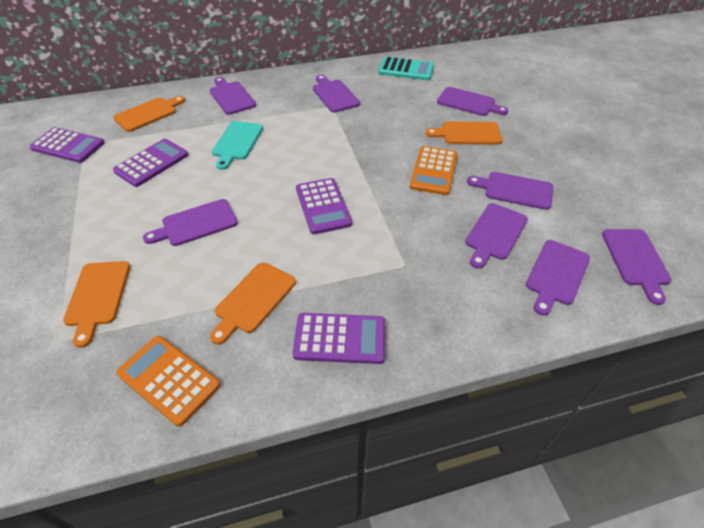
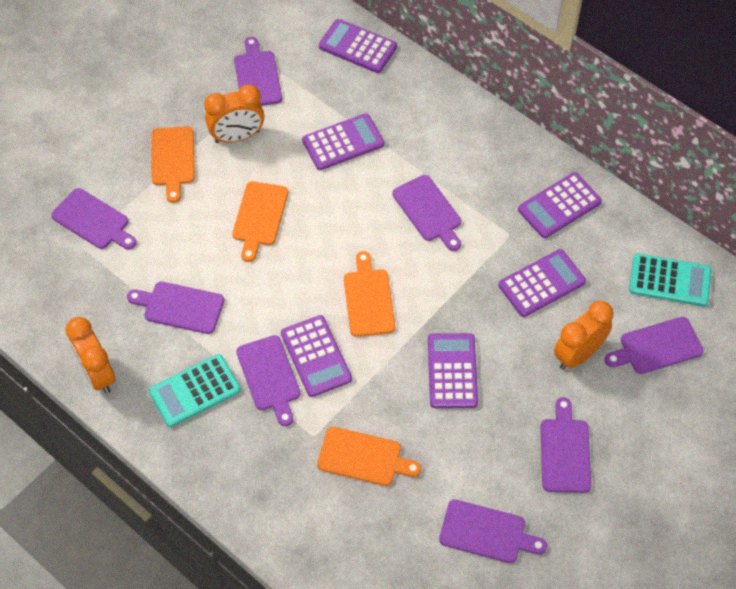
orange calculator: 2 -> 0
orange clock: 0 -> 3
purple calculator: 4 -> 6
turquoise calculator: 1 -> 2
turquoise cutting board: 1 -> 0

